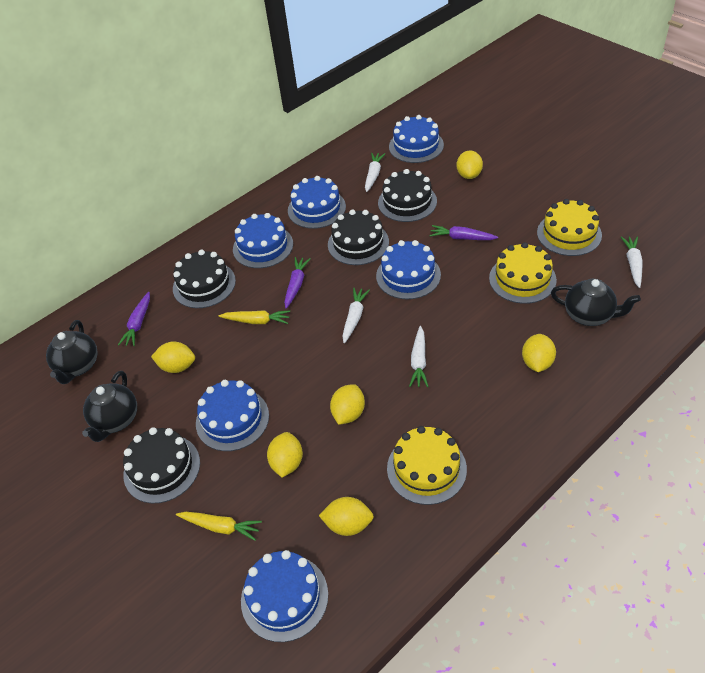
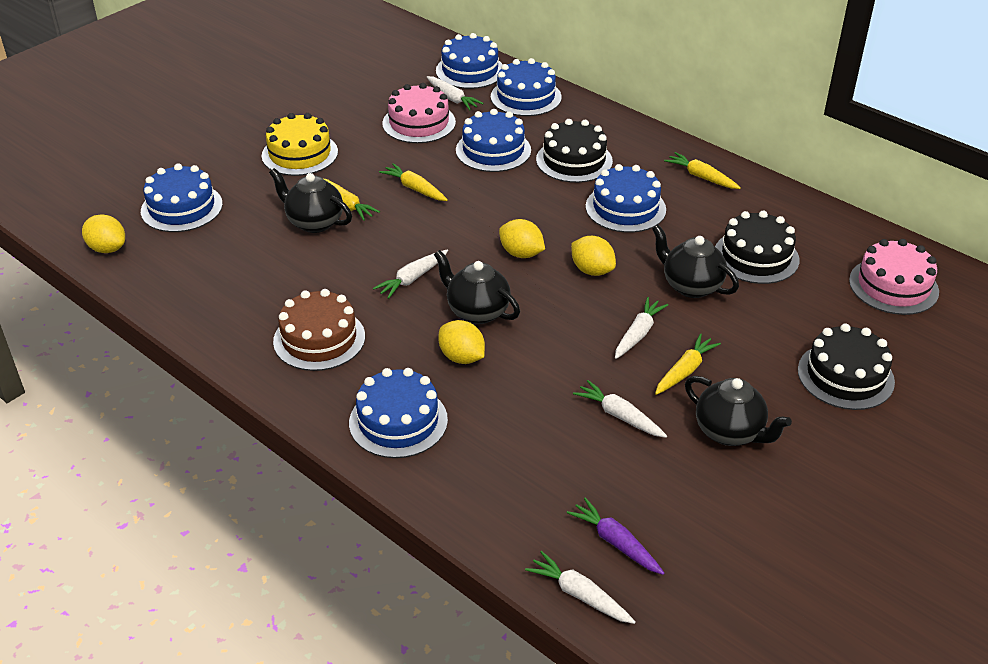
black cake: 4 -> 3
black teapot: 3 -> 4
brown cake: 0 -> 1
pink cake: 0 -> 2
purple carrot: 3 -> 1
white carrot: 4 -> 5
yellow cake: 3 -> 1
yellow carrot: 2 -> 4
yellow lemon: 6 -> 4

